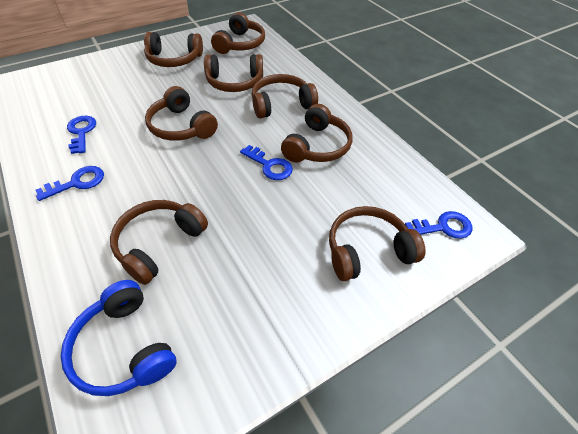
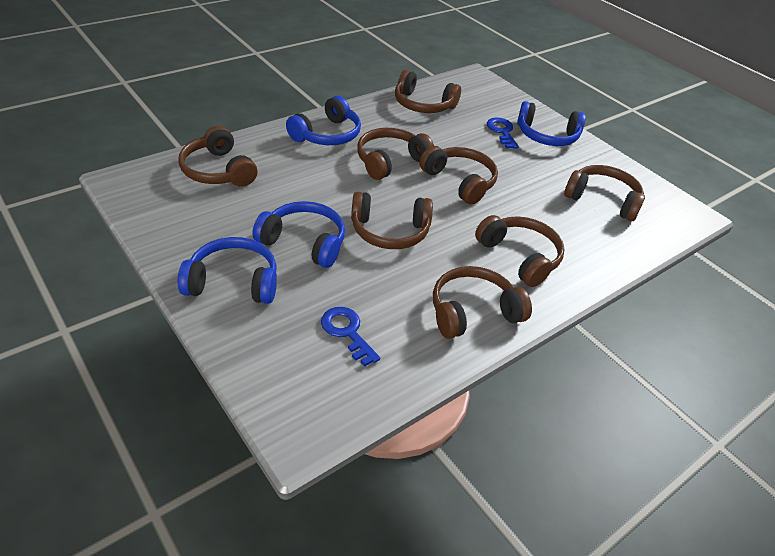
blue headphones: 1 -> 4
blue key: 4 -> 2

